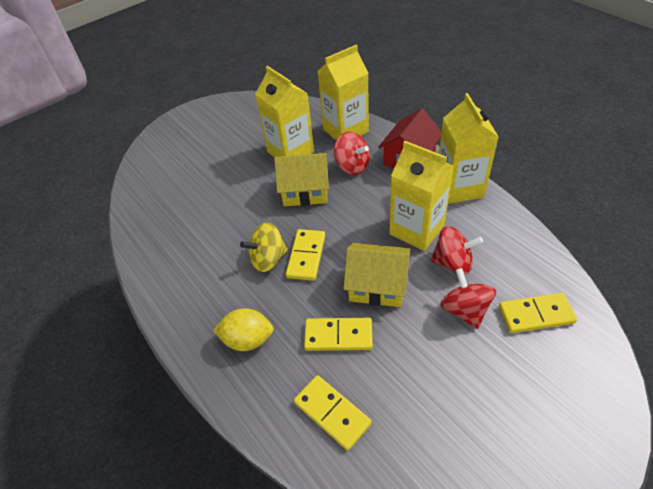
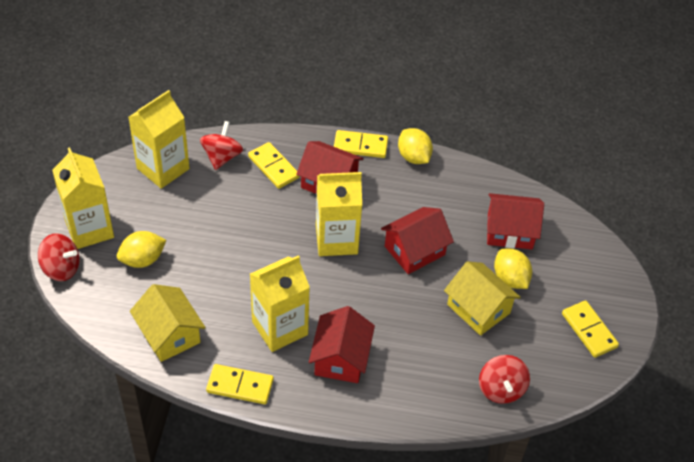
red house: 1 -> 4
yellow lemon: 1 -> 3
yellow spinning top: 1 -> 0

